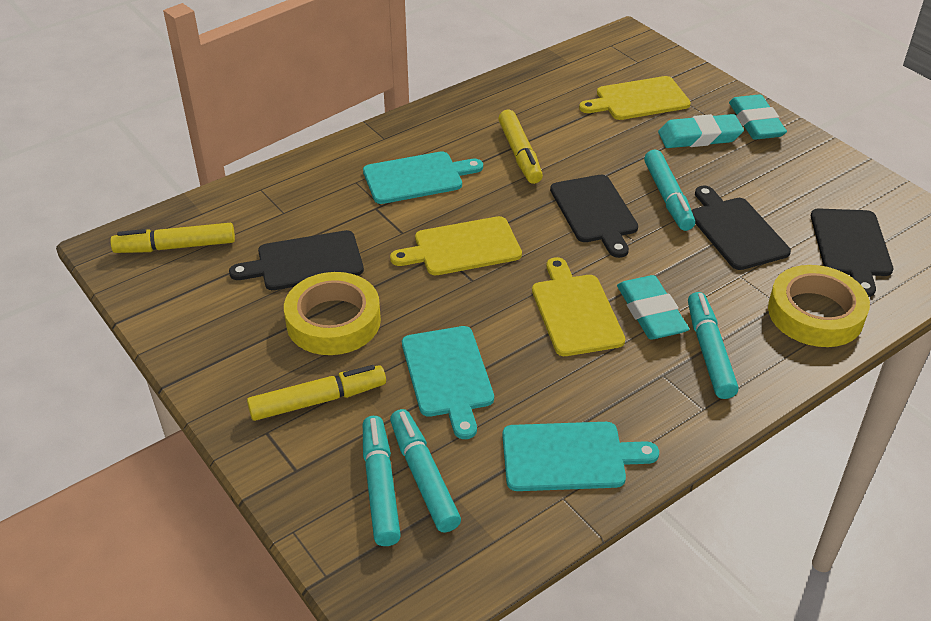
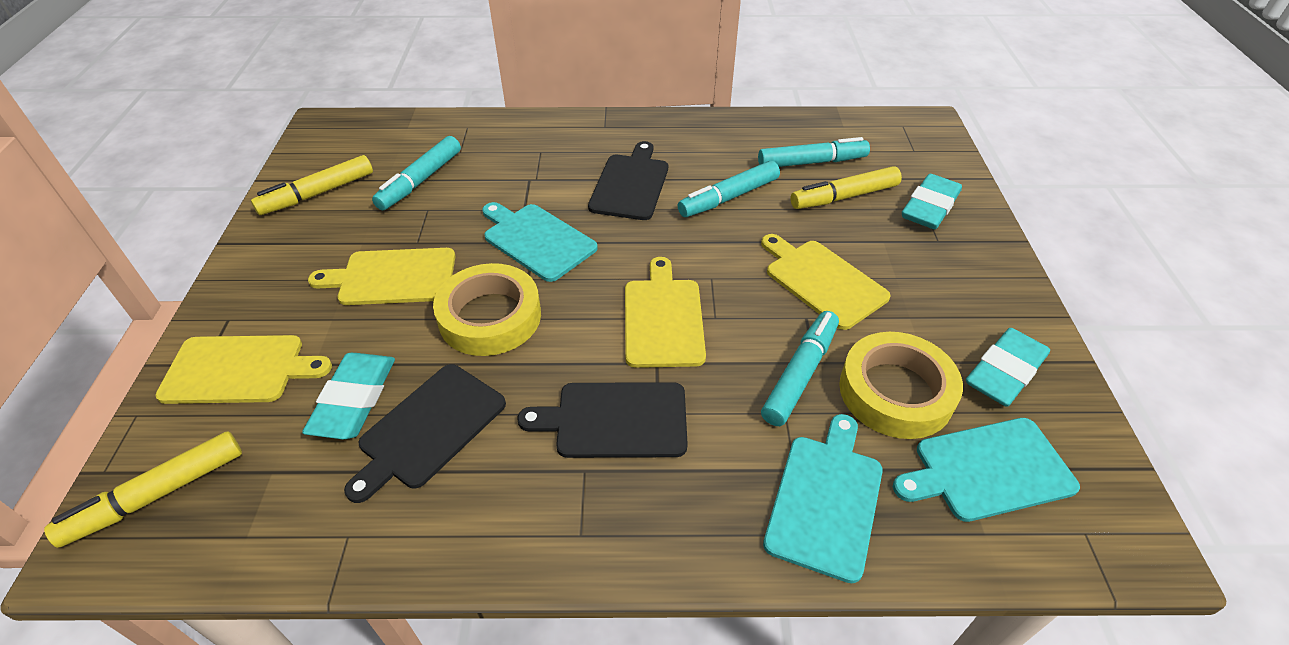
black cutting board: 4 -> 3
yellow cutting board: 3 -> 4

